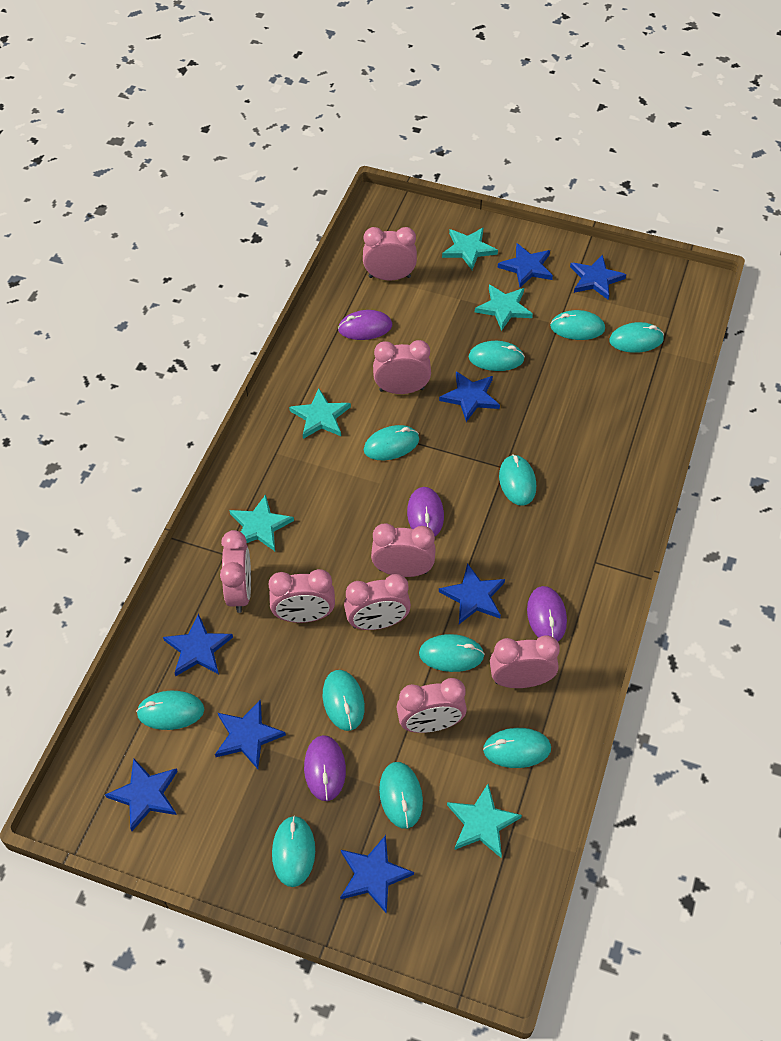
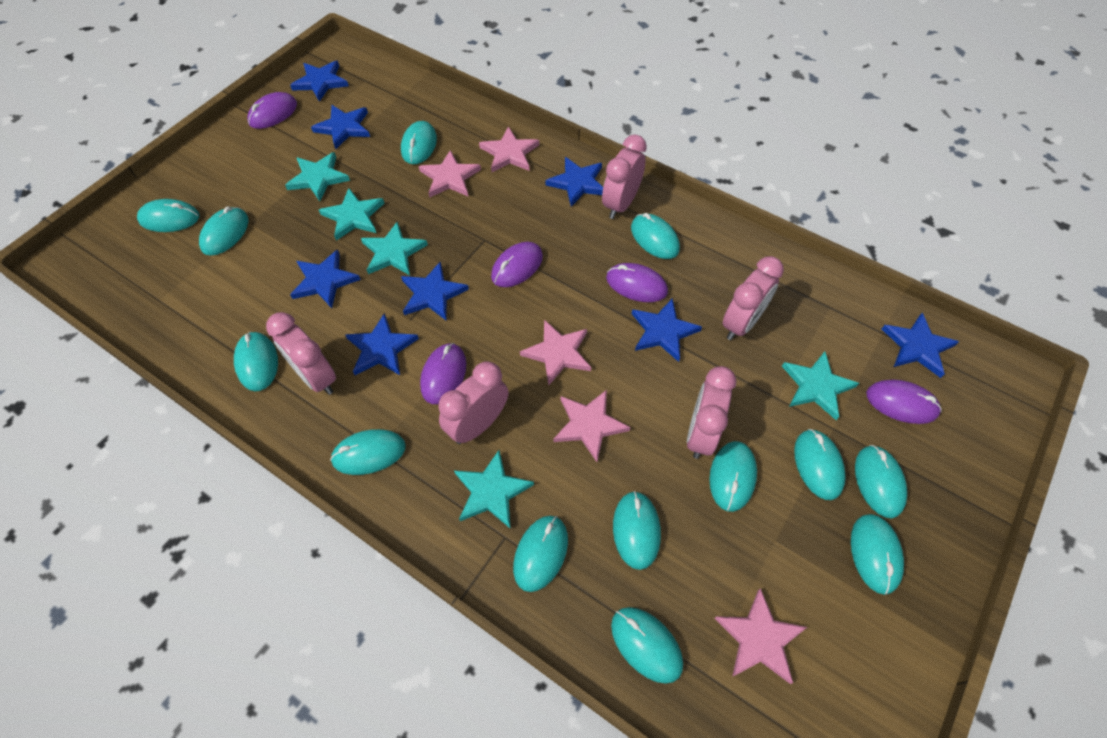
pink clock: 8 -> 5
pink star: 0 -> 5
purple mouse: 4 -> 5
turquoise mouse: 11 -> 13

